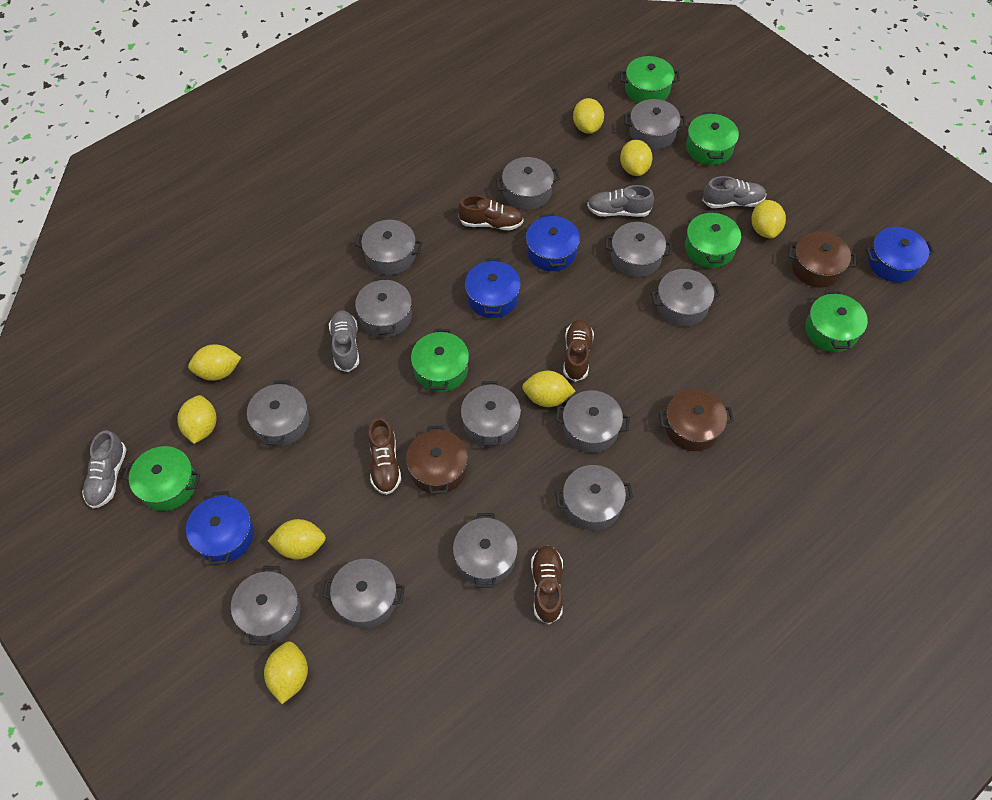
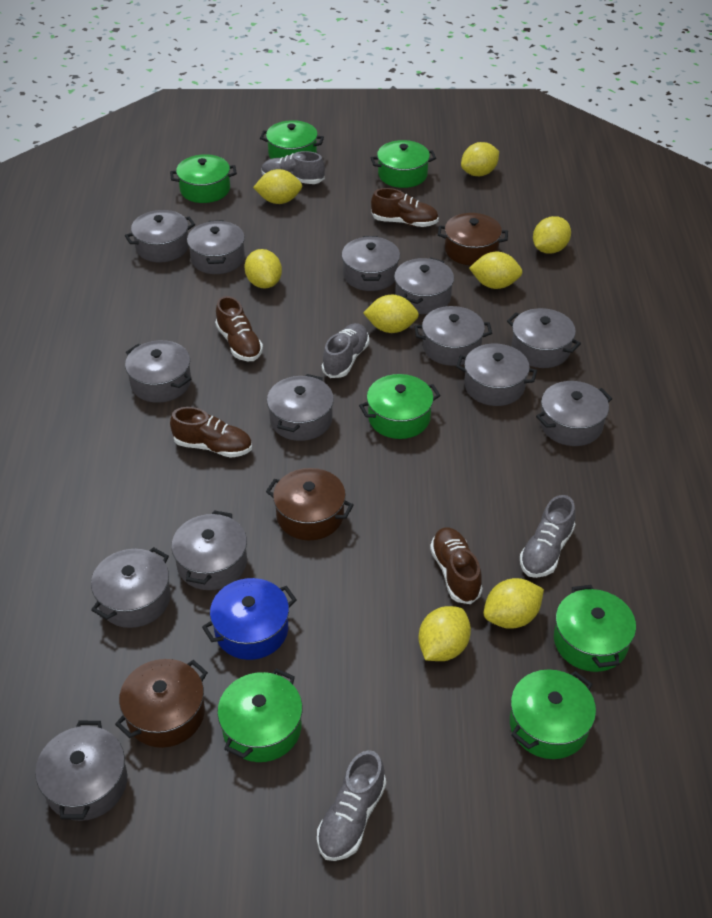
blue pot: 4 -> 1
green pot: 6 -> 7

